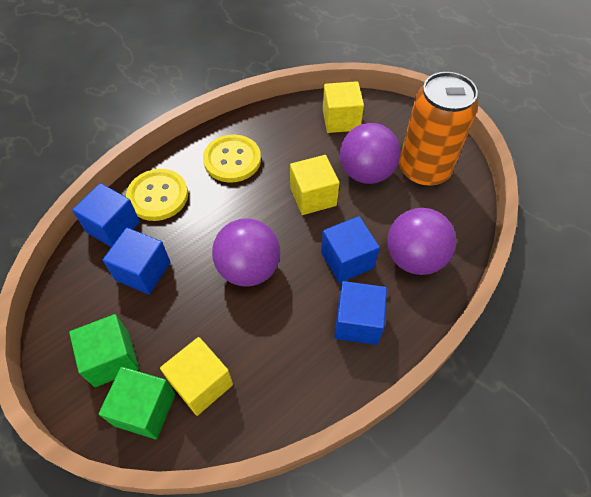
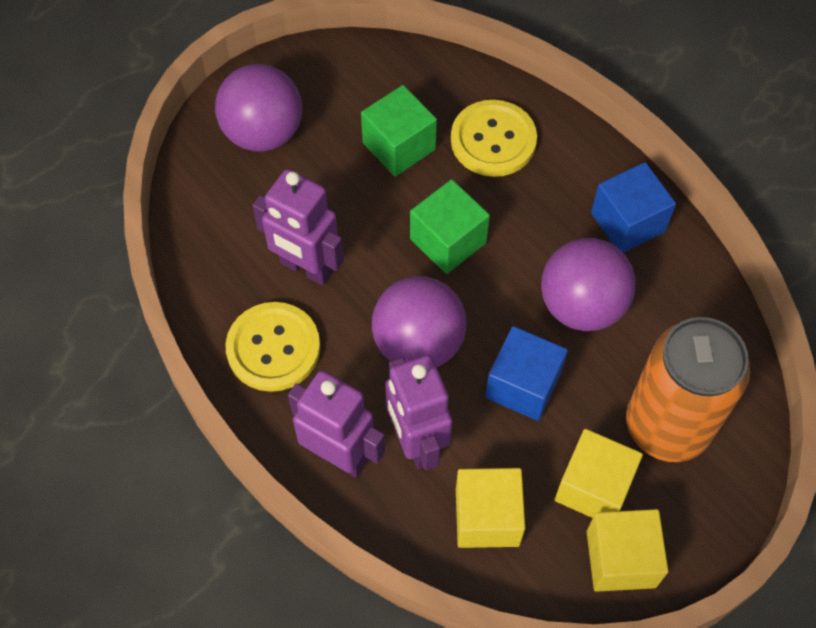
blue cube: 4 -> 2
purple robot: 0 -> 3

